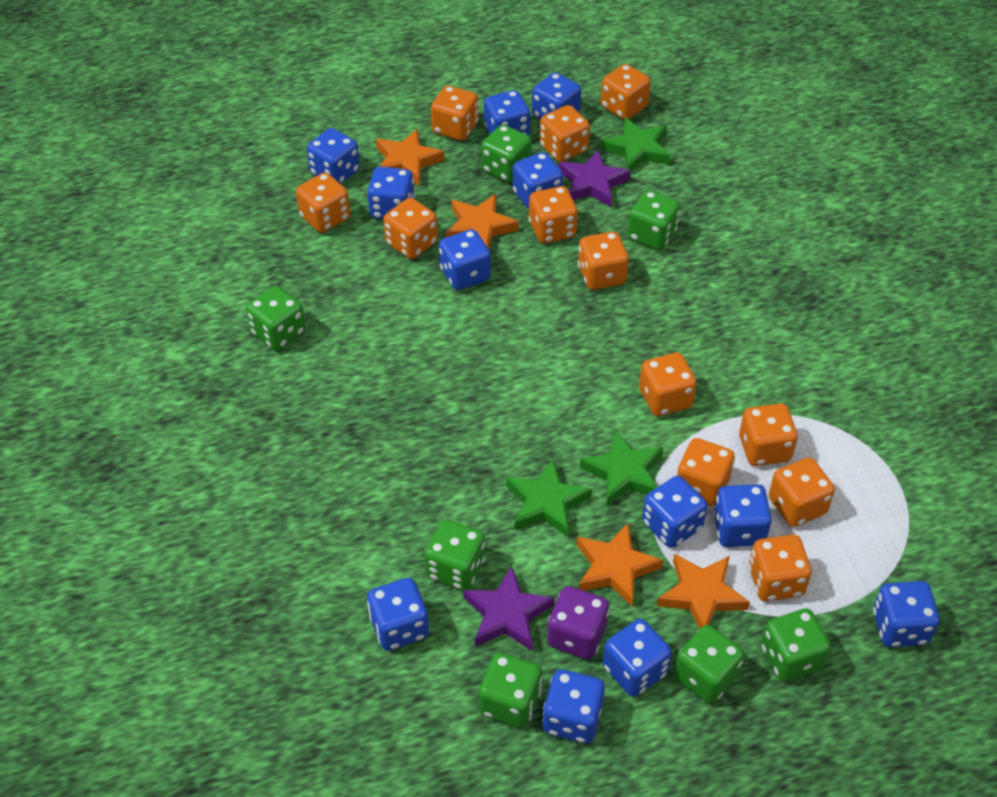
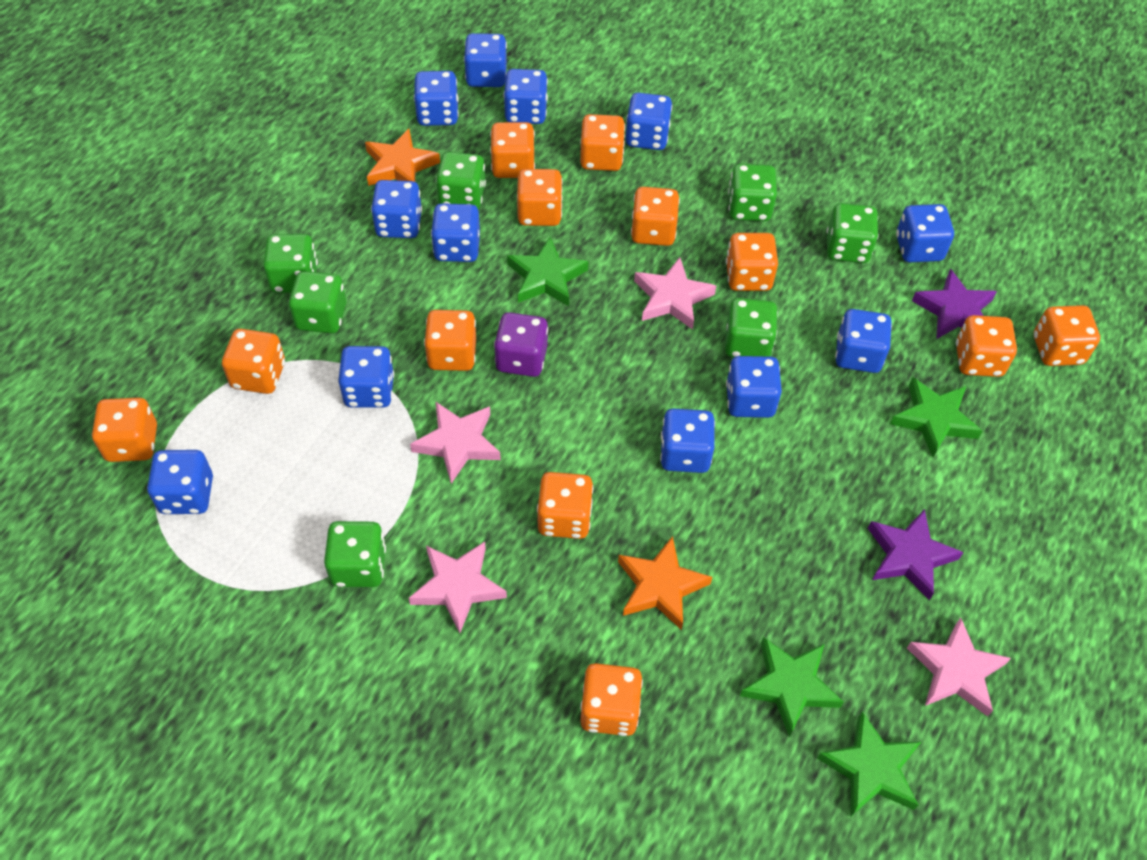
green star: 3 -> 4
orange star: 4 -> 2
pink star: 0 -> 4

